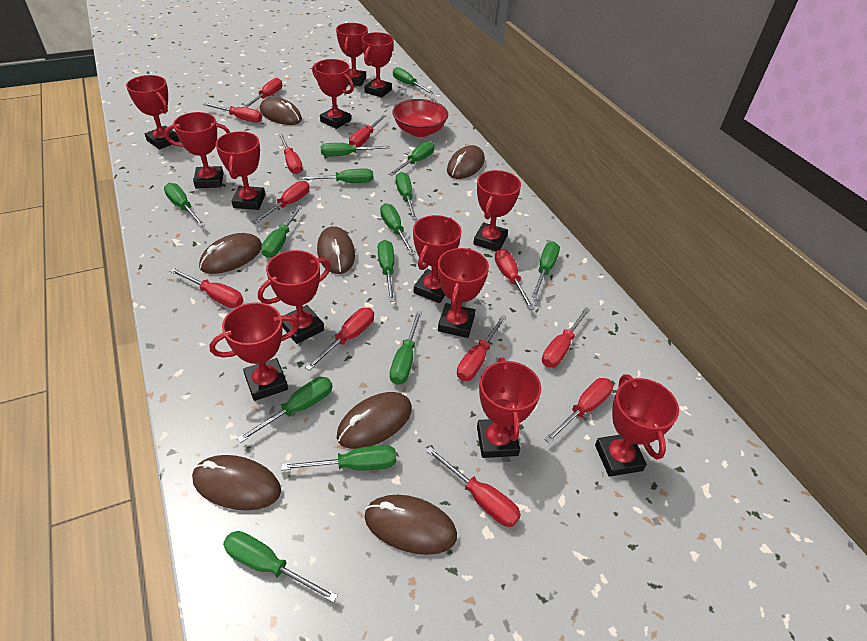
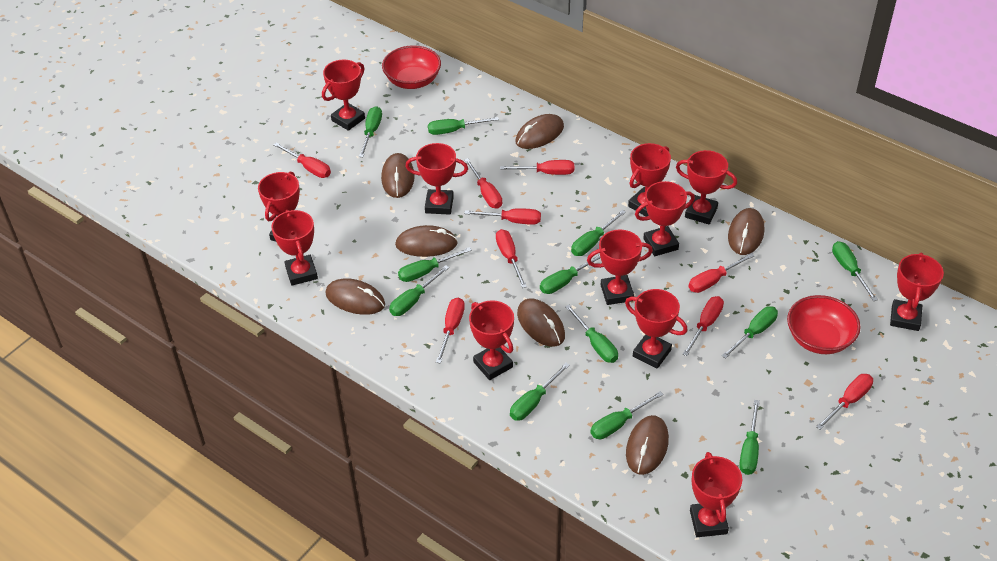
green screwdriver: 14 -> 12
red bowl: 1 -> 2
red screwdriver: 12 -> 9
red trophy: 13 -> 12

